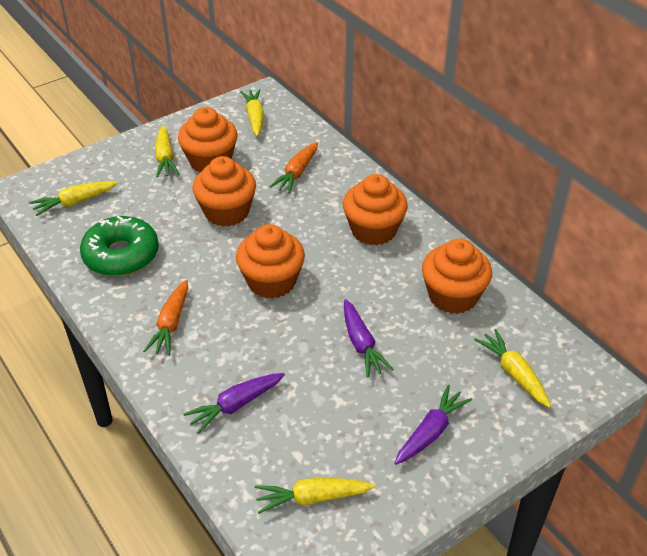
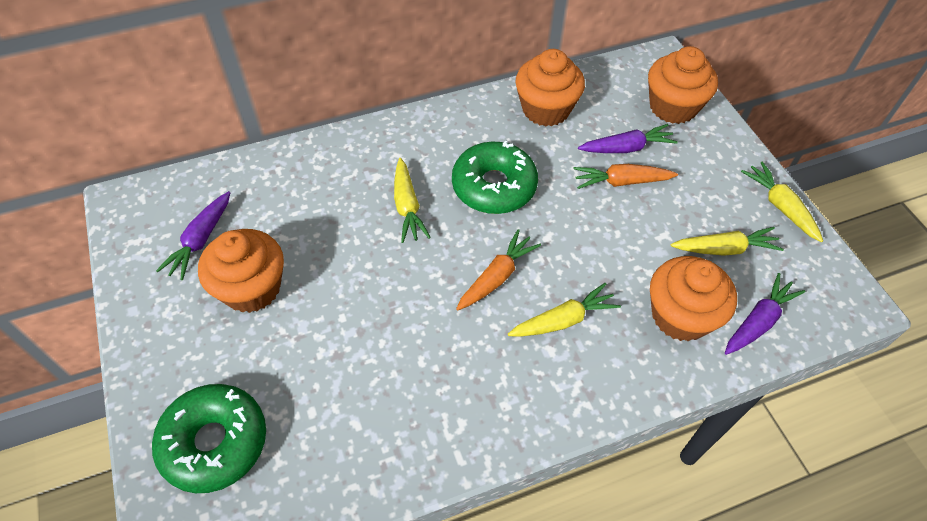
green donut: 1 -> 2
orange cupcake: 5 -> 4
yellow carrot: 5 -> 4

